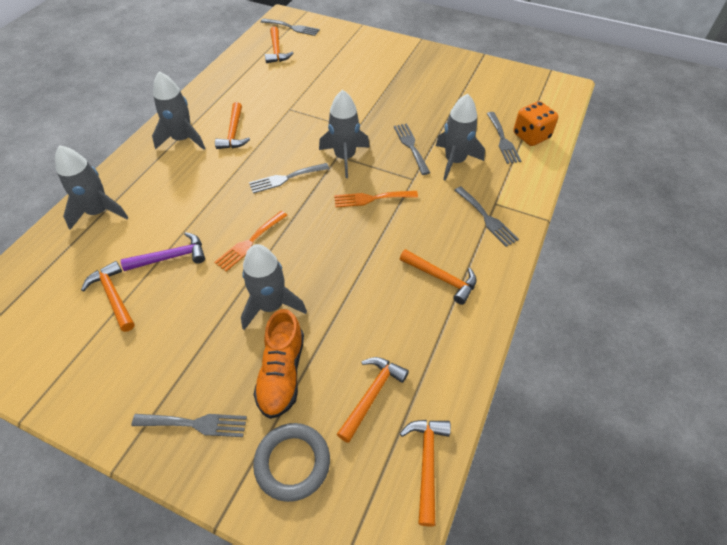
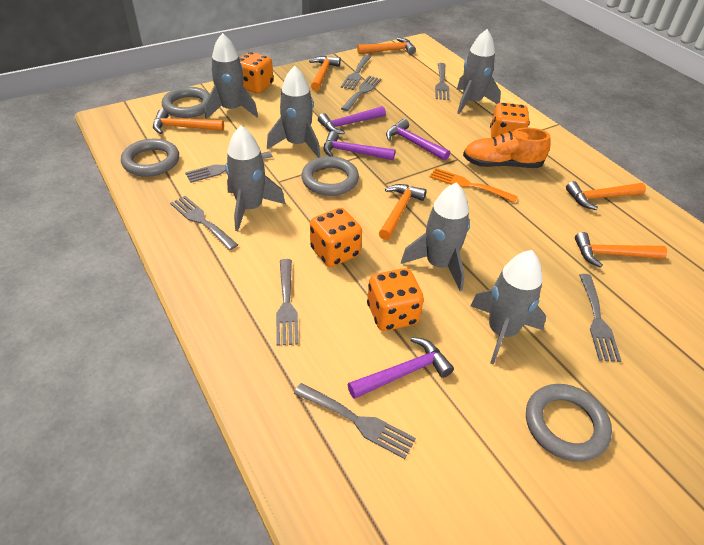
grey fork: 6 -> 8
grey ring: 1 -> 4
grey rocket: 5 -> 6
orange dice: 1 -> 4
orange fork: 2 -> 1
purple hammer: 1 -> 4

